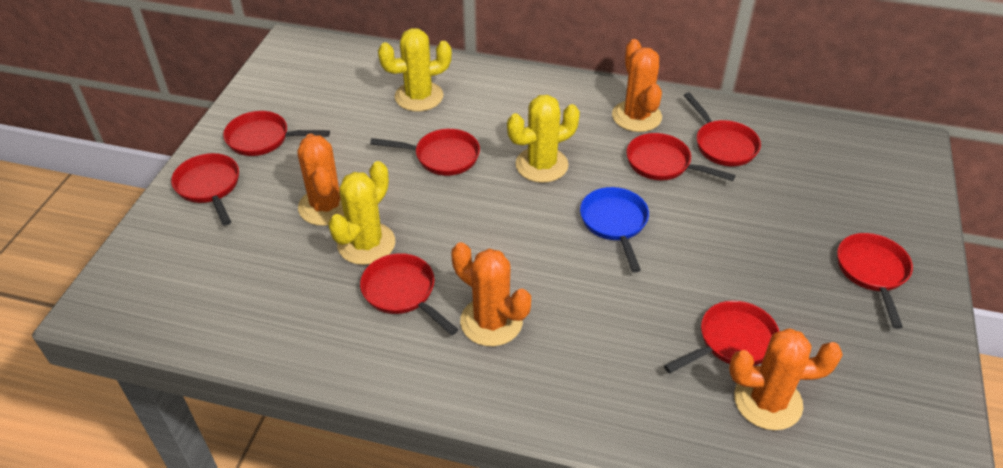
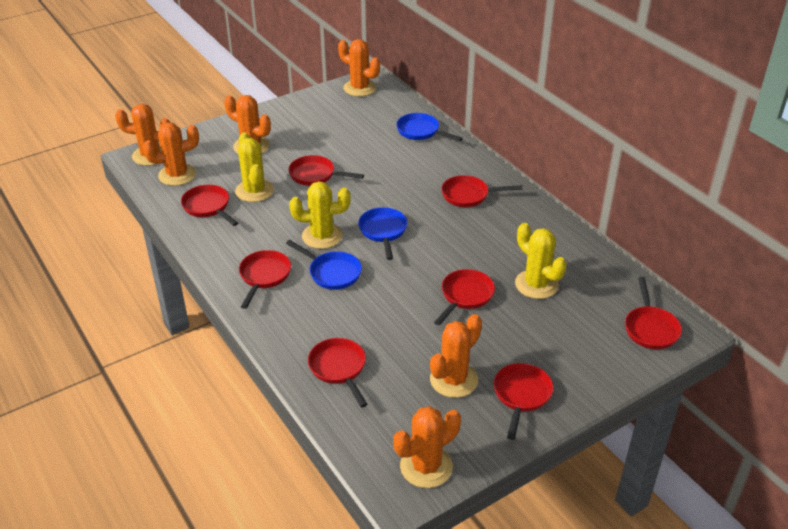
blue pan: 1 -> 3
orange cactus: 4 -> 6

